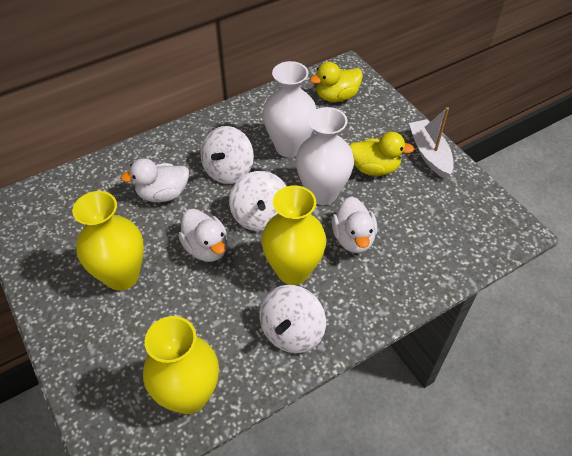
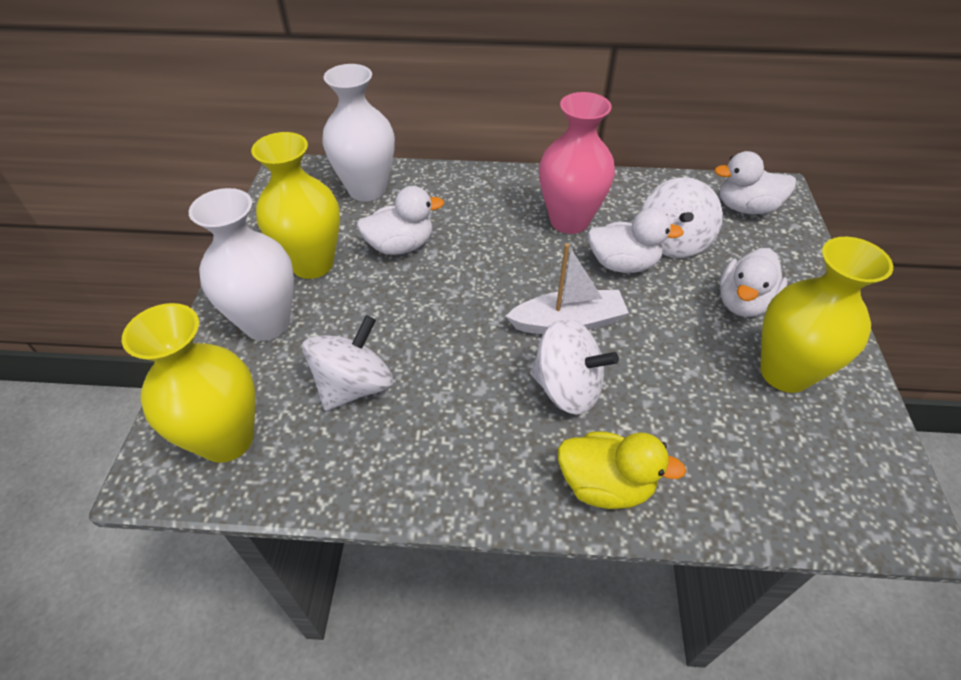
pink vase: 0 -> 1
white duck: 3 -> 4
yellow duck: 2 -> 1

